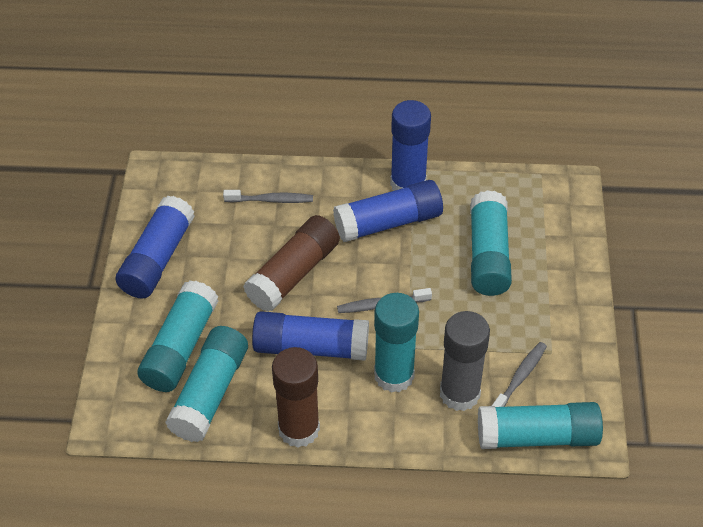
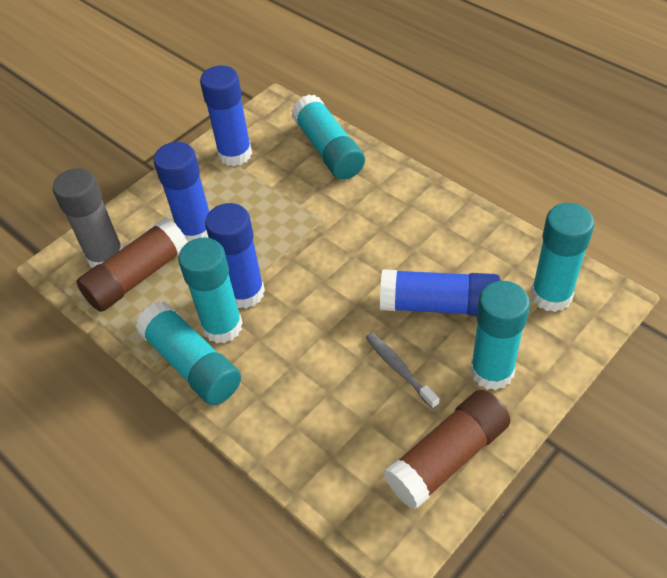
grey toothbrush: 3 -> 1

